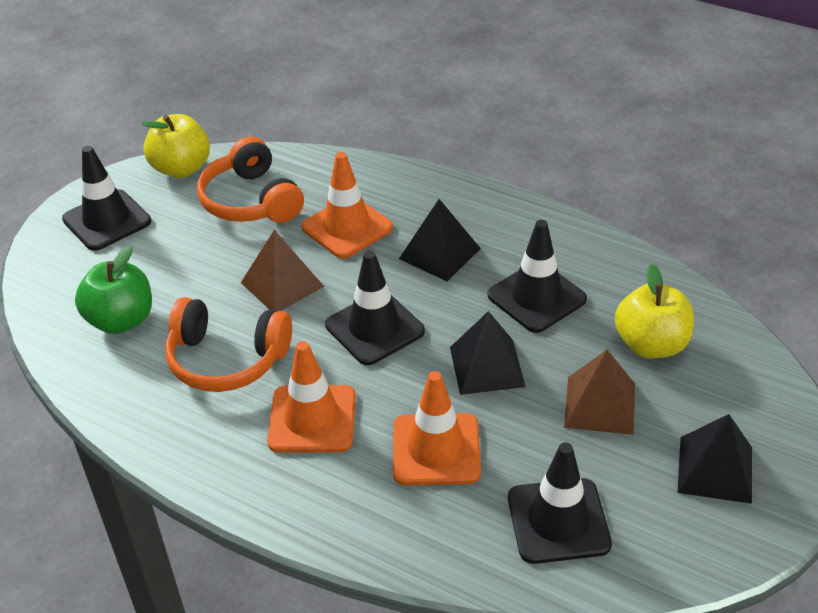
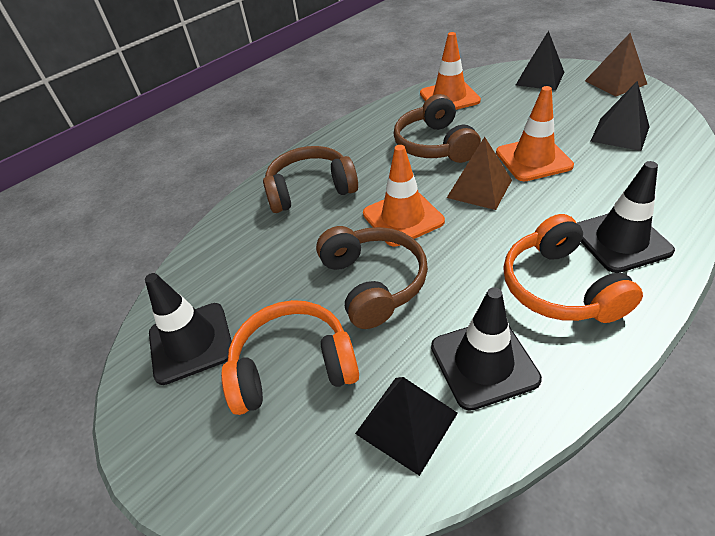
black traffic cone: 4 -> 3
brown headphones: 0 -> 3
green apple: 1 -> 0
yellow apple: 2 -> 0

